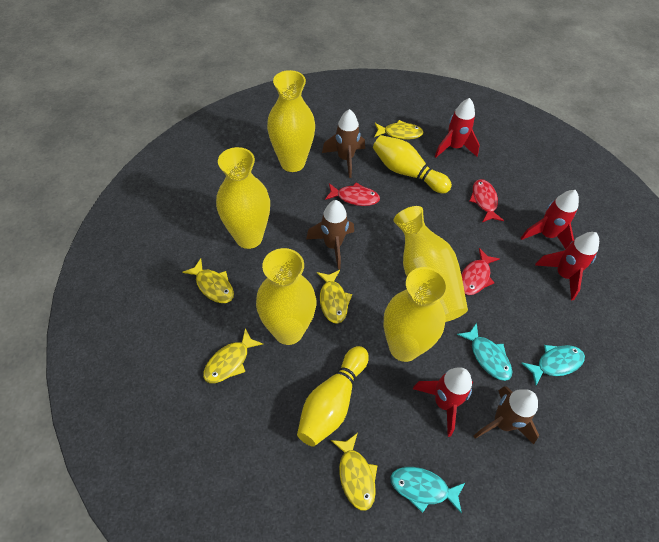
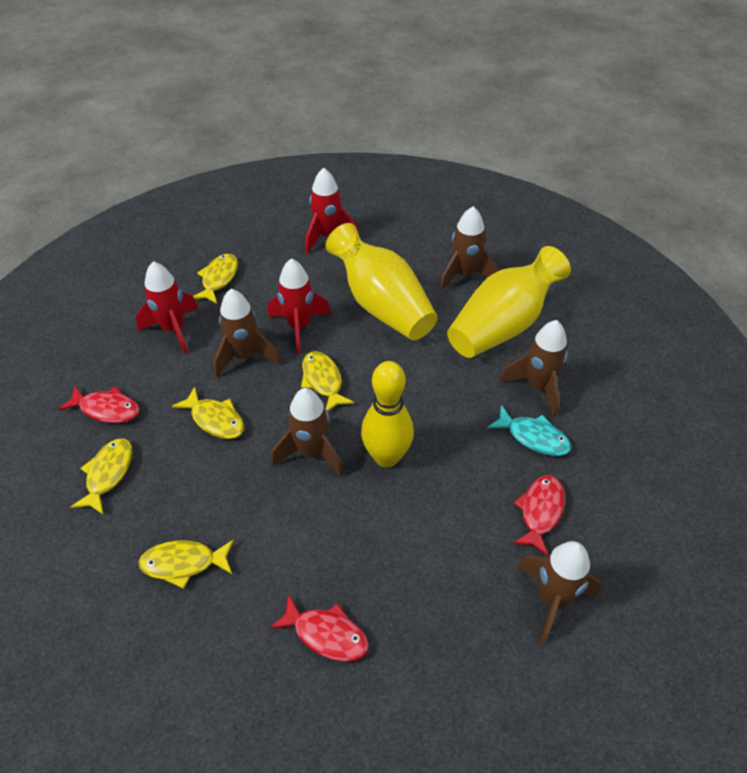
brown rocket: 3 -> 5
red rocket: 4 -> 3
turquoise fish: 3 -> 1
yellow bowling pin: 2 -> 1
yellow vase: 5 -> 2

